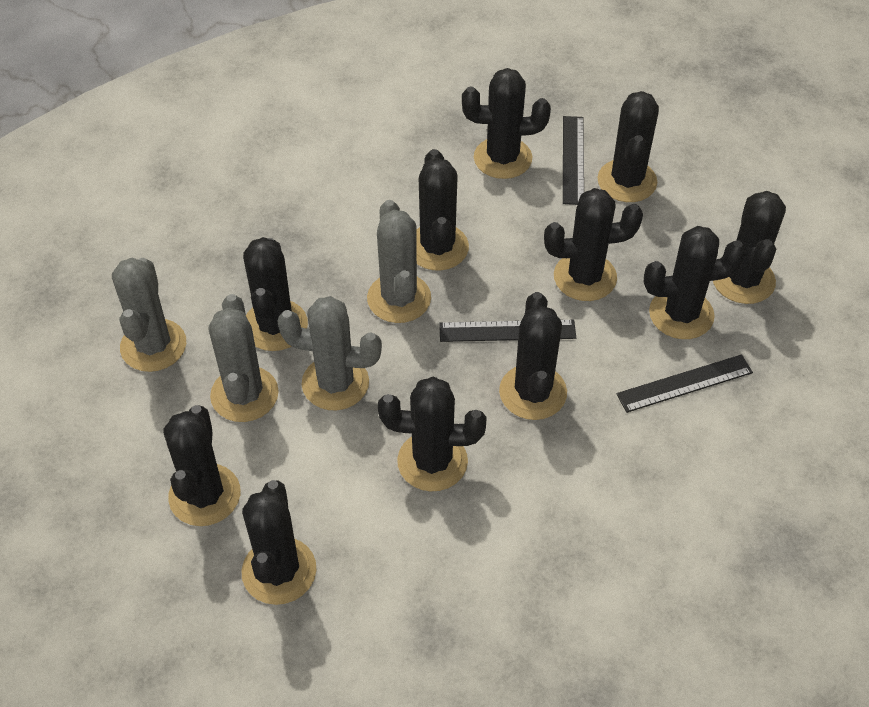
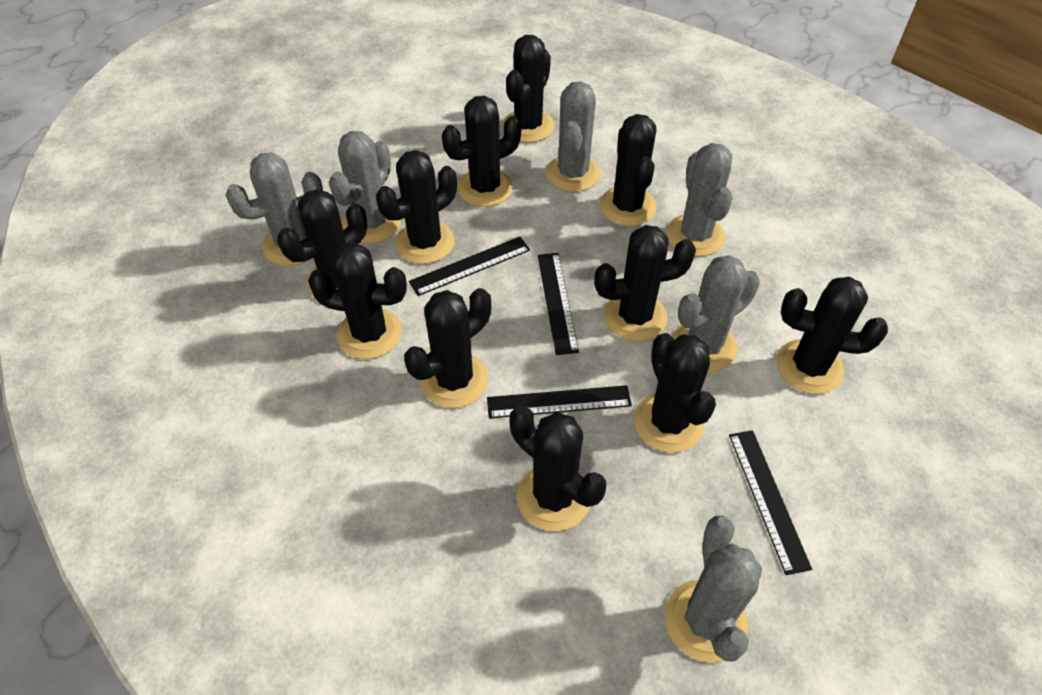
black ruler: 3 -> 4
grey cactus: 4 -> 6

